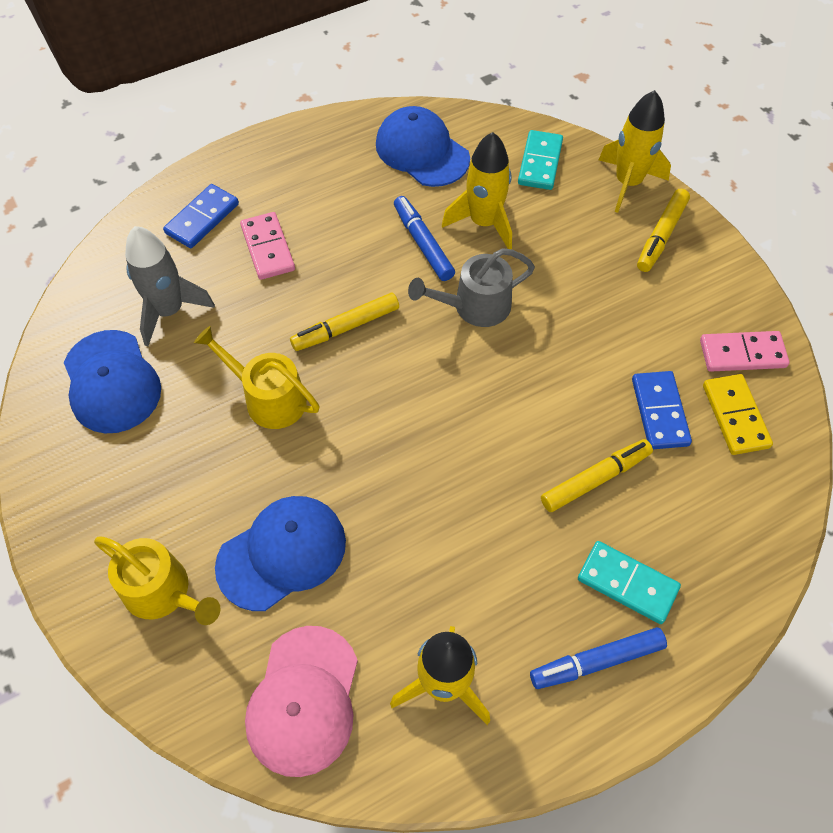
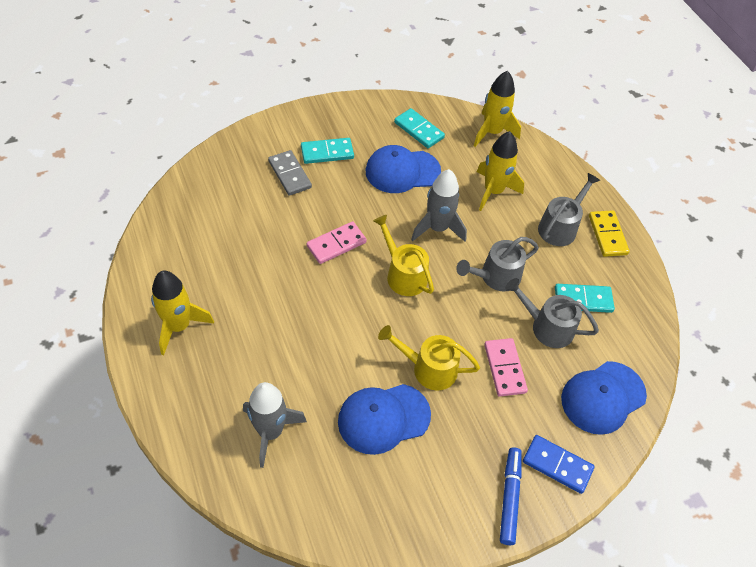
blue domino: 2 -> 1
blue marker: 2 -> 1
grey domino: 0 -> 1
grey rocket: 1 -> 2
grey watering can: 1 -> 3
pink cap: 1 -> 0
turquoise domino: 2 -> 3
yellow marker: 3 -> 0

